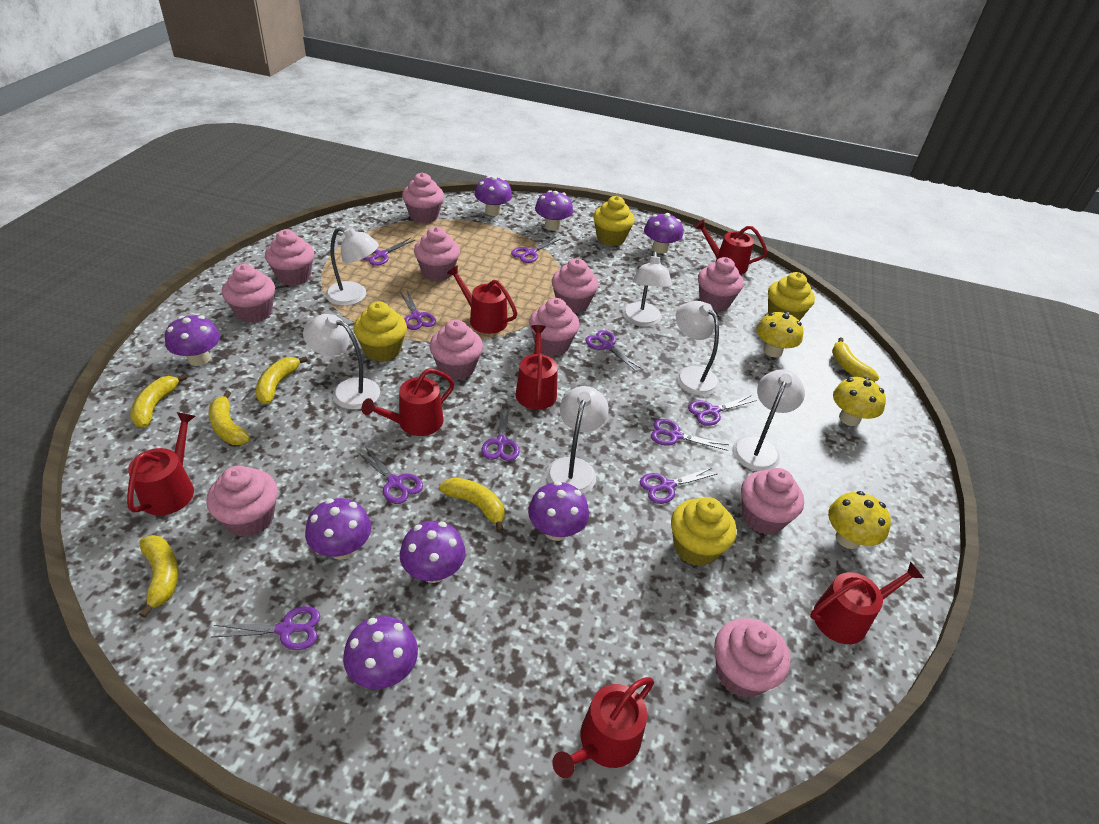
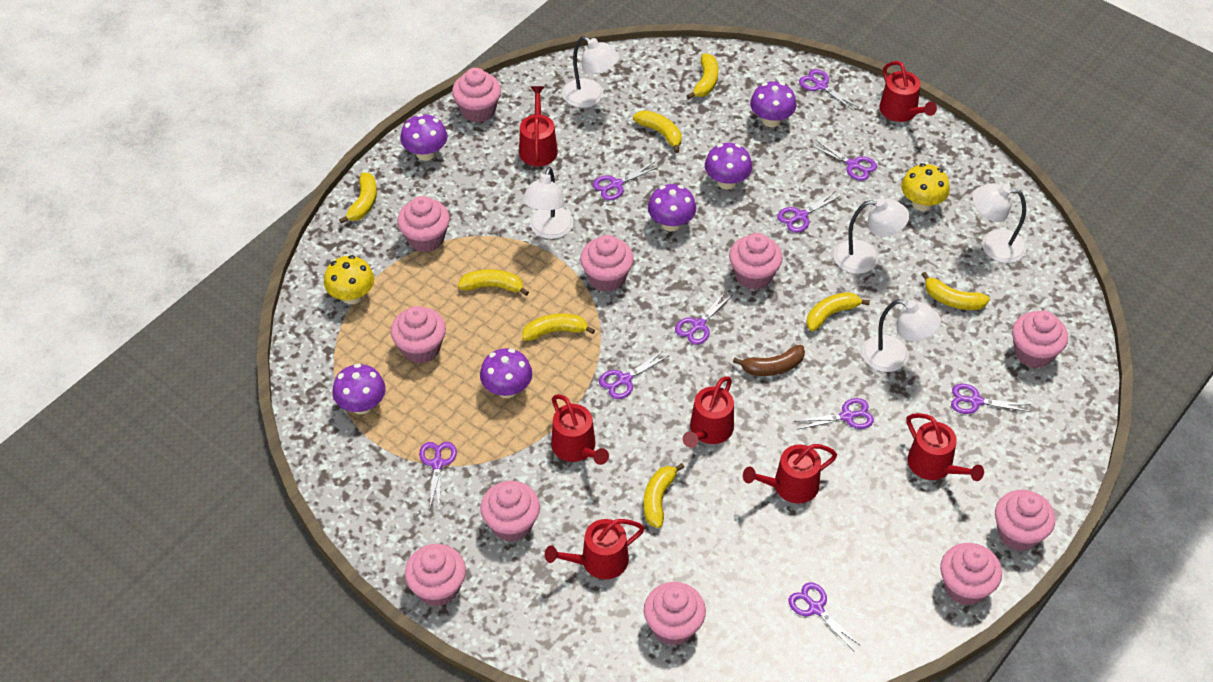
brown banana: 0 -> 1
purple mushroom: 8 -> 6
white lamp: 6 -> 5
yellow banana: 6 -> 8
yellow cupcake: 4 -> 0
yellow mushroom: 3 -> 2

